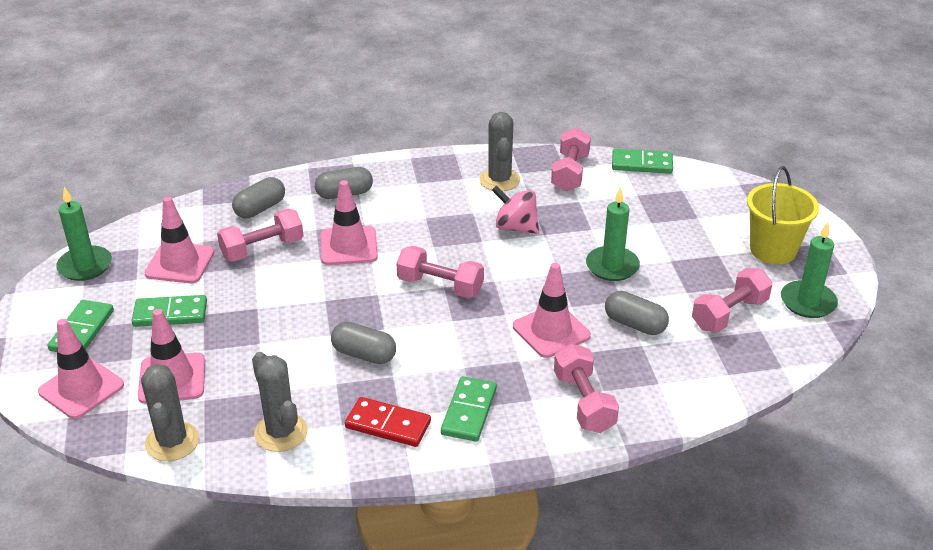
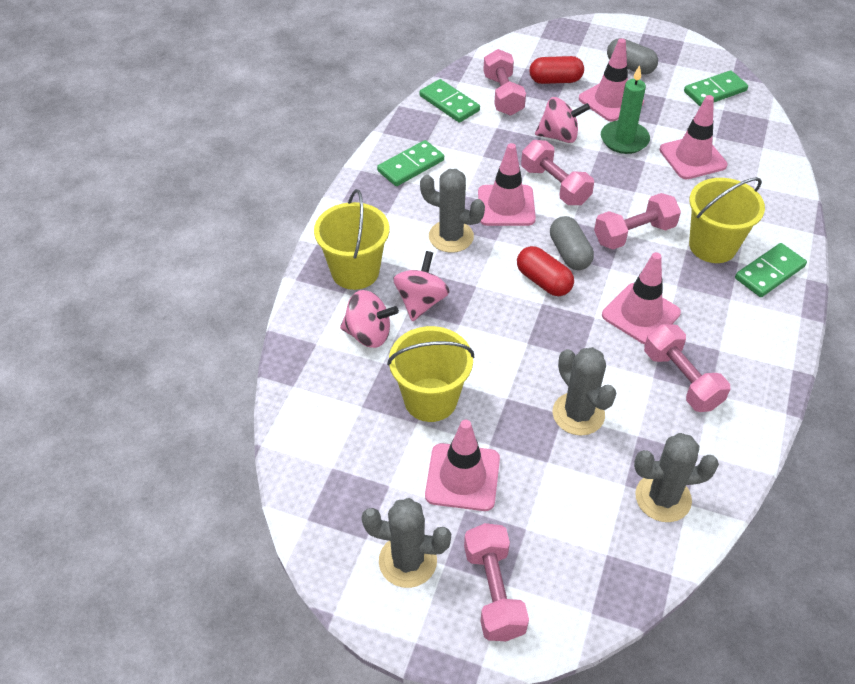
green candle: 3 -> 1
grey cactus: 3 -> 4
grey capsule: 4 -> 2
pink spinning top: 1 -> 3
red capsule: 0 -> 2
red domino: 1 -> 0
yellow bucket: 1 -> 3

